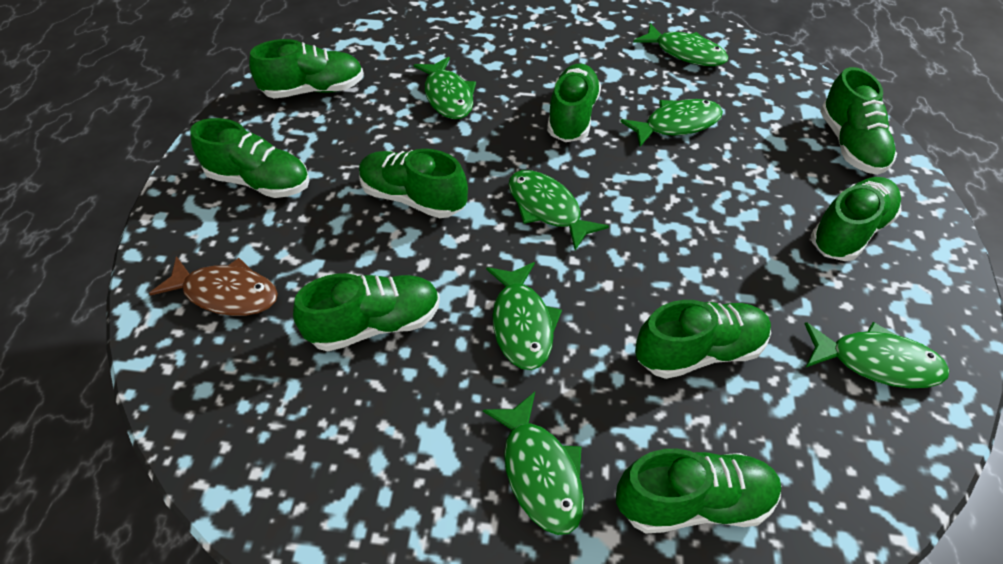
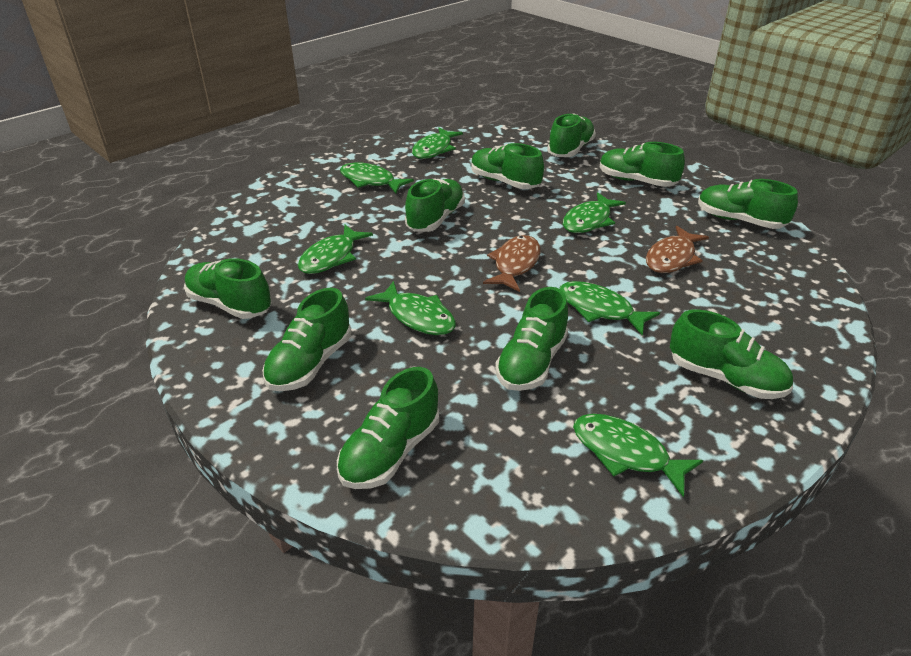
brown fish: 1 -> 2
green shoe: 9 -> 10

